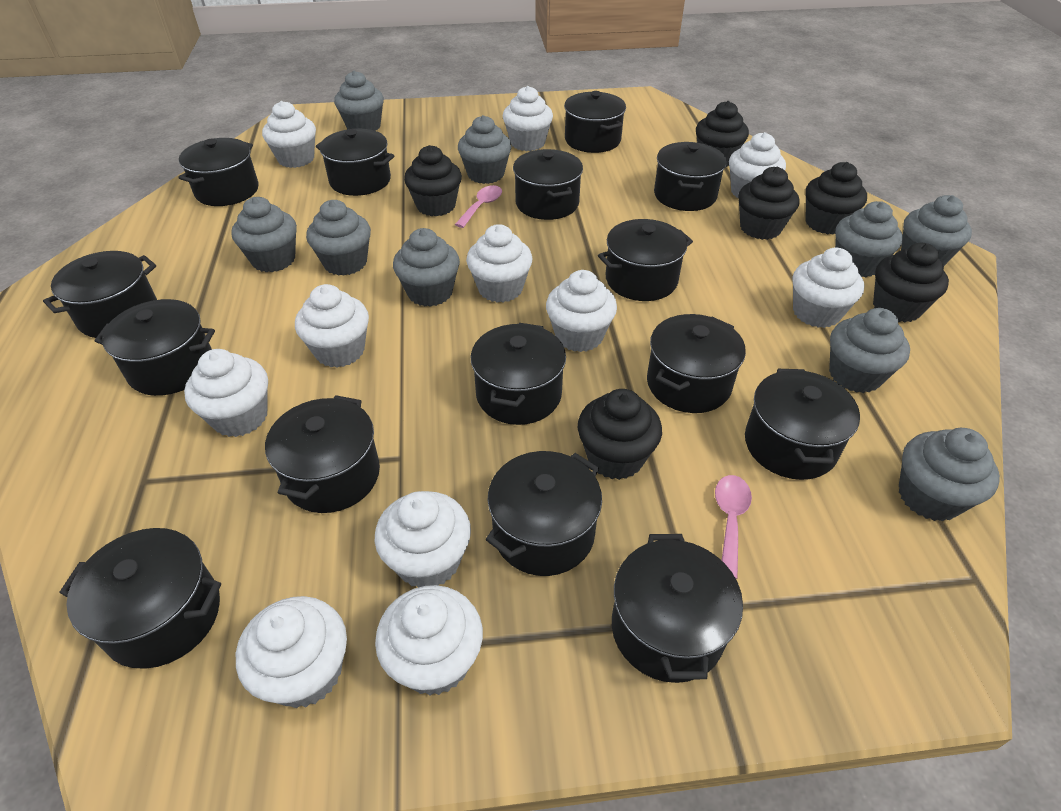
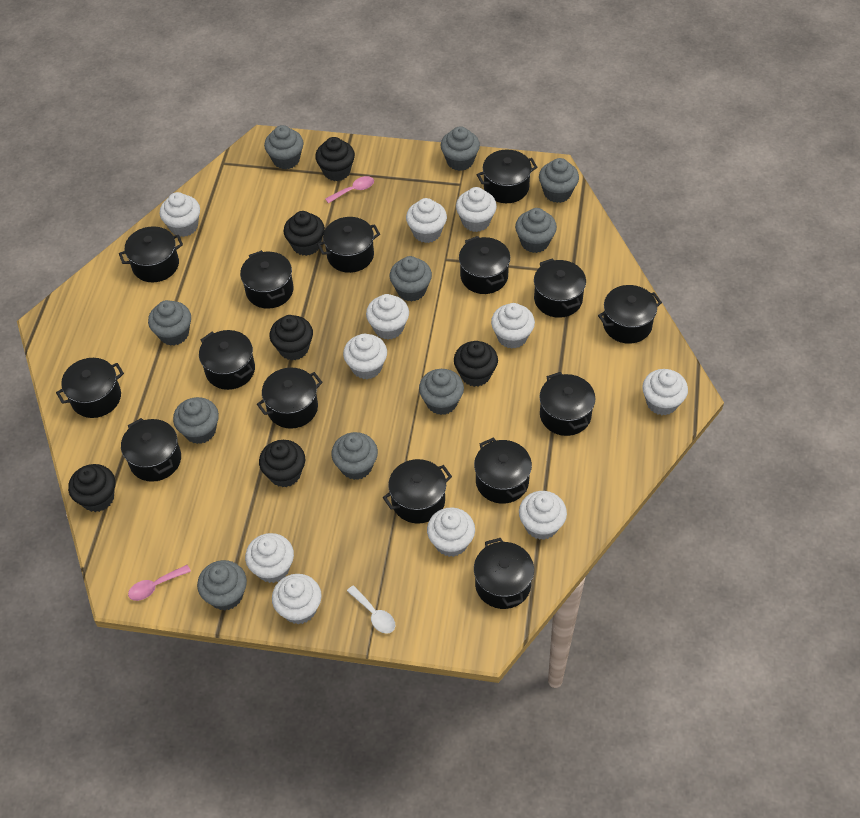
grey cupcake: 9 -> 10
white spoon: 0 -> 1

